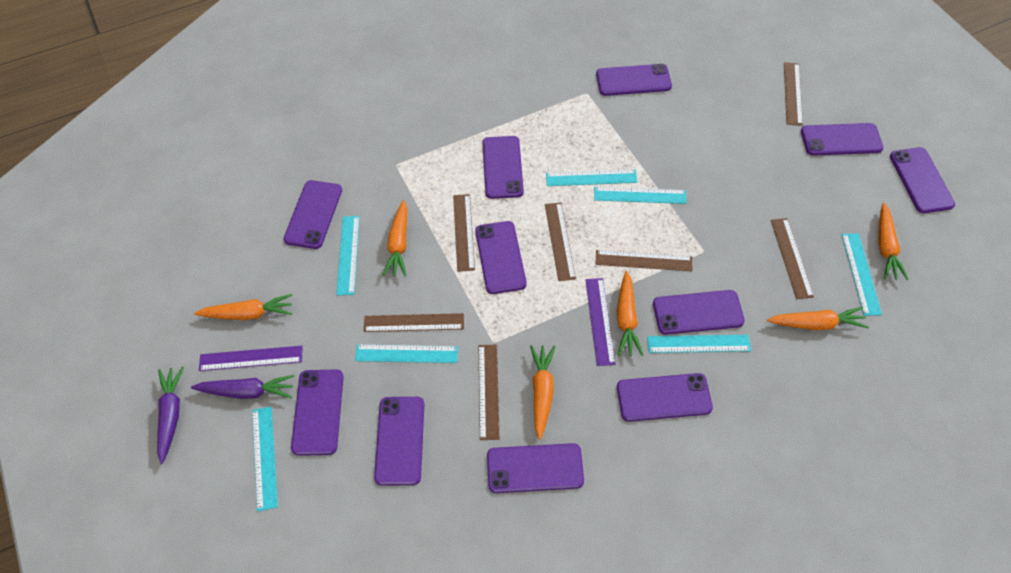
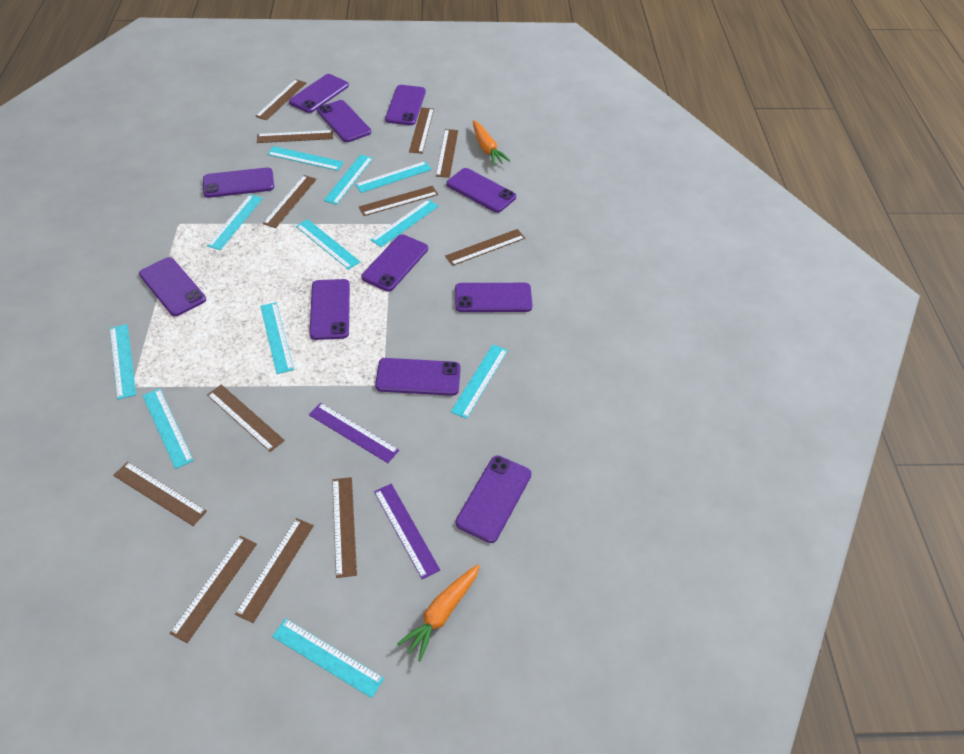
brown ruler: 7 -> 12
orange carrot: 6 -> 2
purple carrot: 2 -> 0
turquoise ruler: 7 -> 11

